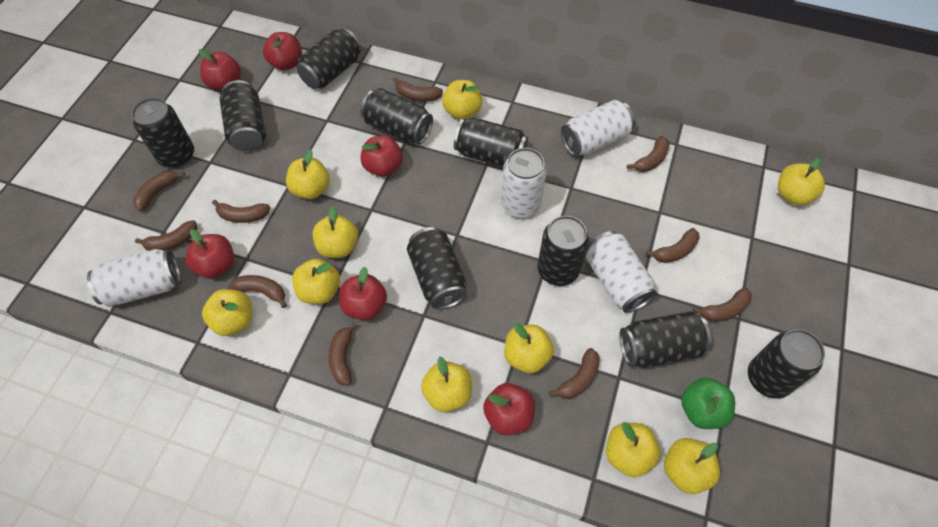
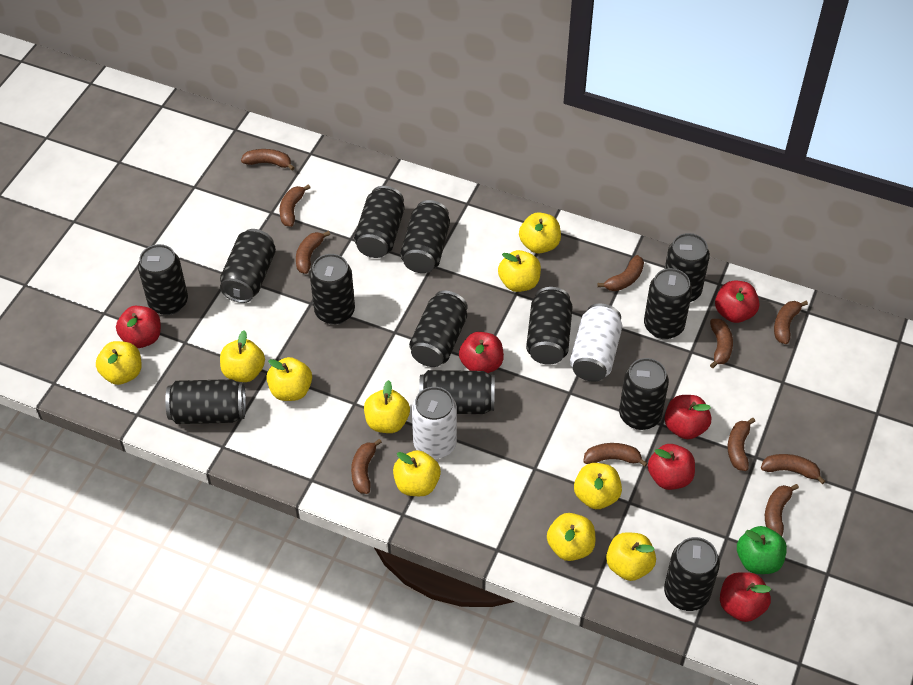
black can: 9 -> 13
brown banana: 10 -> 11
white can: 4 -> 2

